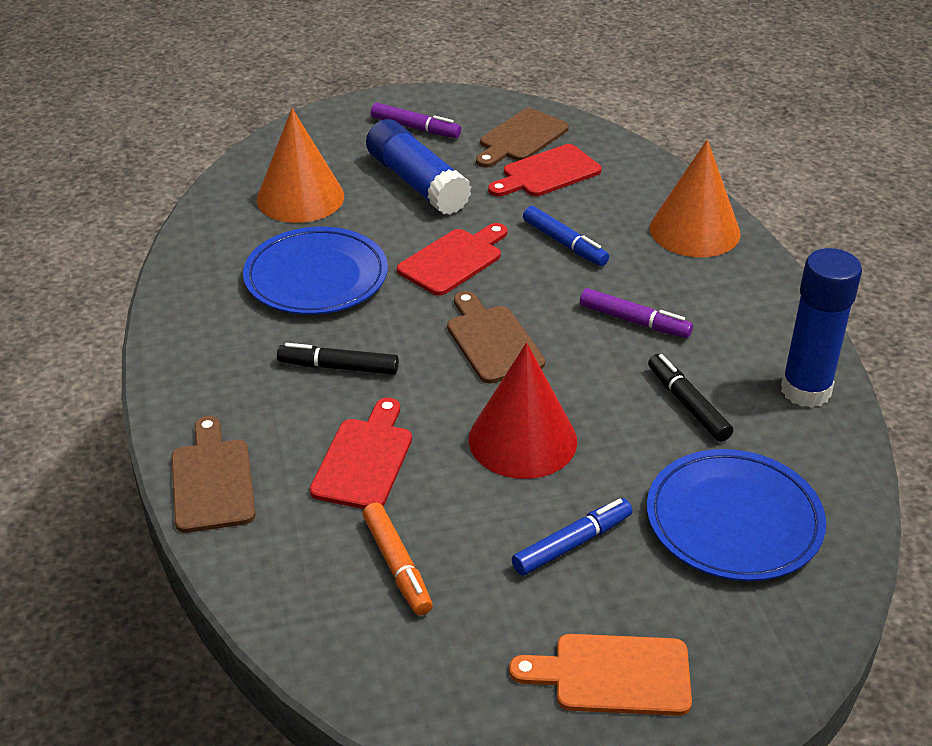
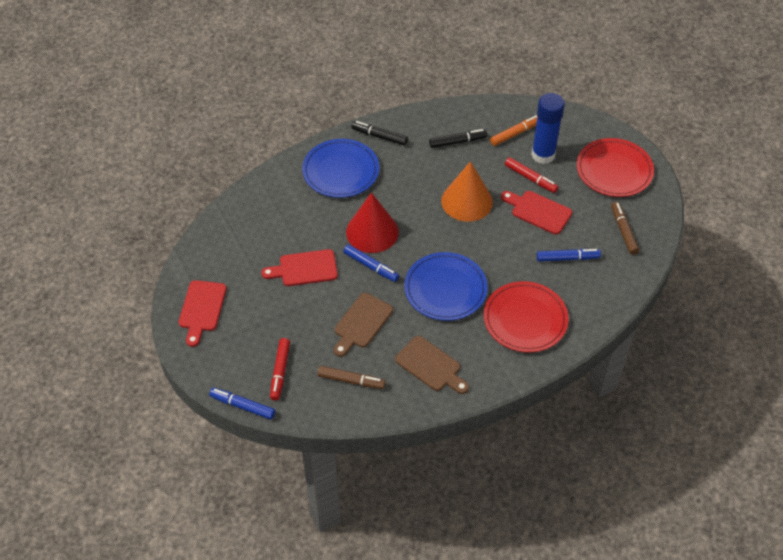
blue glue stick: 2 -> 1
blue marker: 2 -> 3
brown cutting board: 3 -> 2
brown marker: 0 -> 2
orange cone: 2 -> 1
orange cutting board: 1 -> 0
purple marker: 2 -> 0
red marker: 0 -> 2
red plate: 0 -> 2

